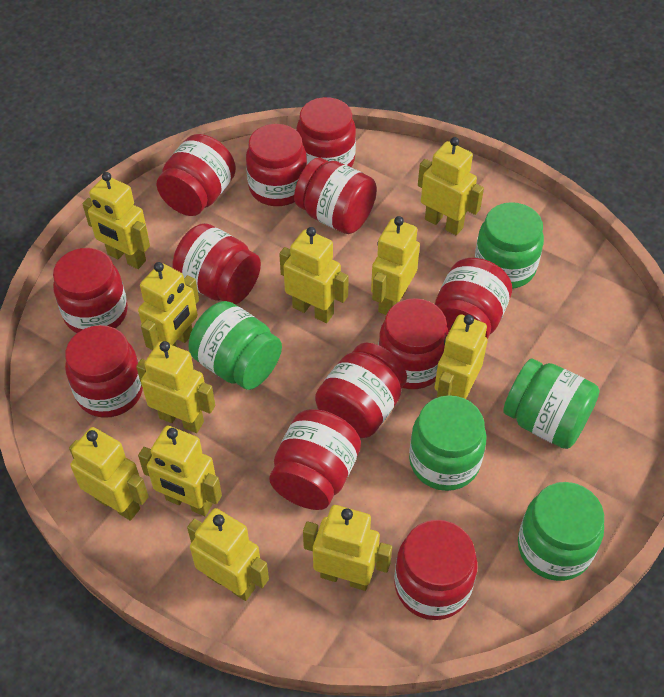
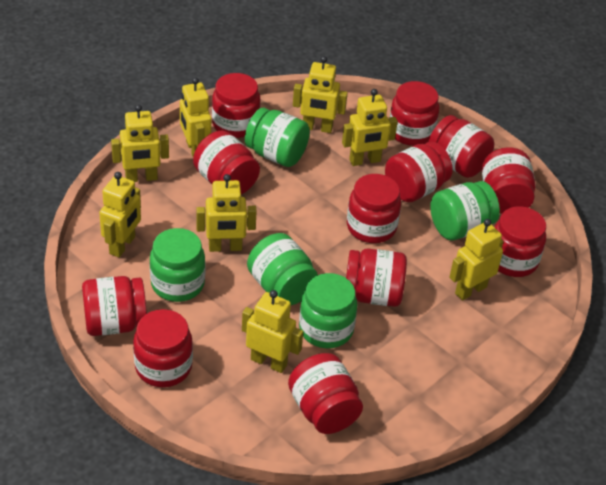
yellow robot: 11 -> 8

